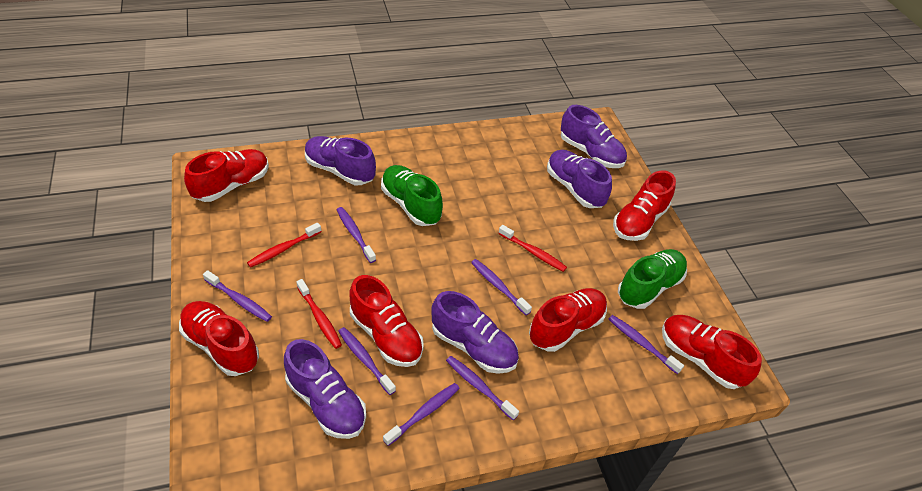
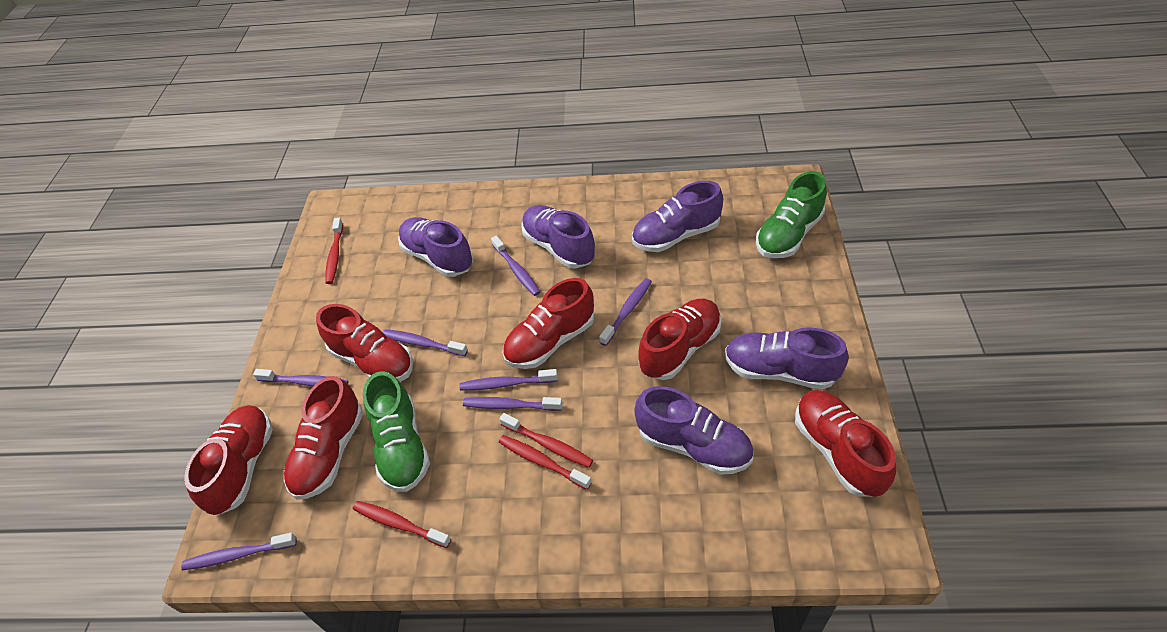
red toothbrush: 3 -> 4

